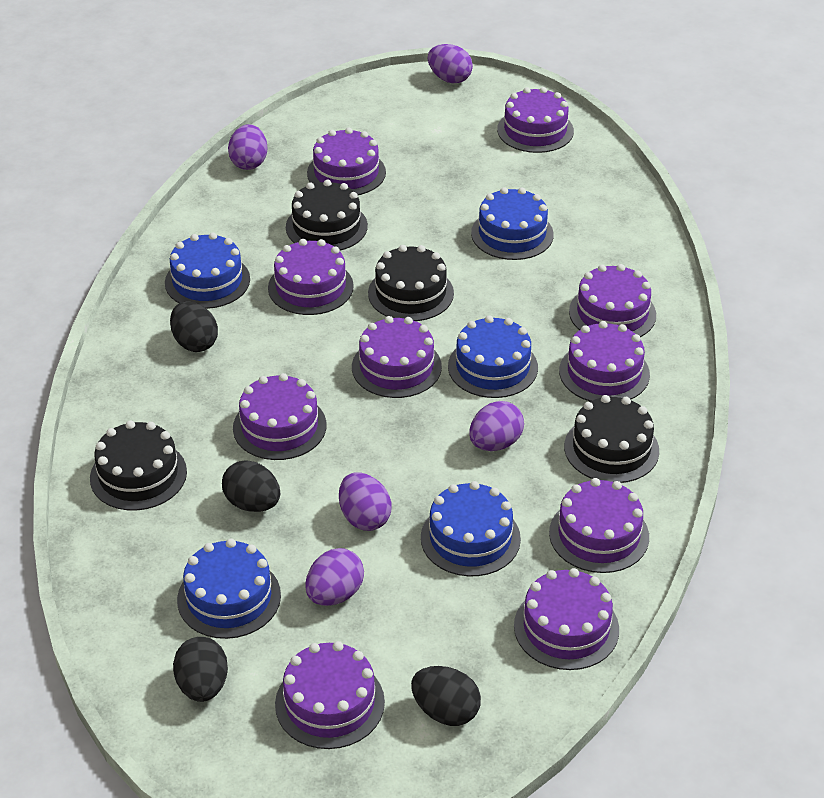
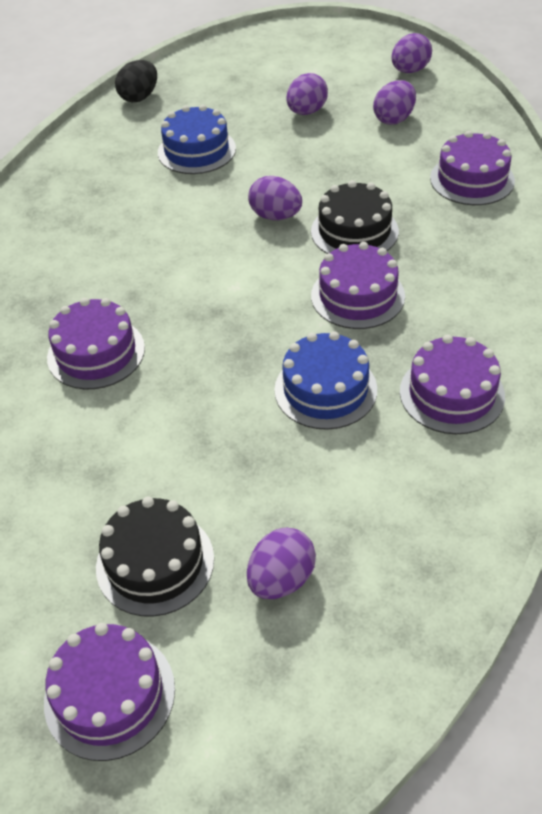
black cake: 4 -> 2
black egg: 4 -> 1
blue cake: 5 -> 2
purple cake: 10 -> 5

